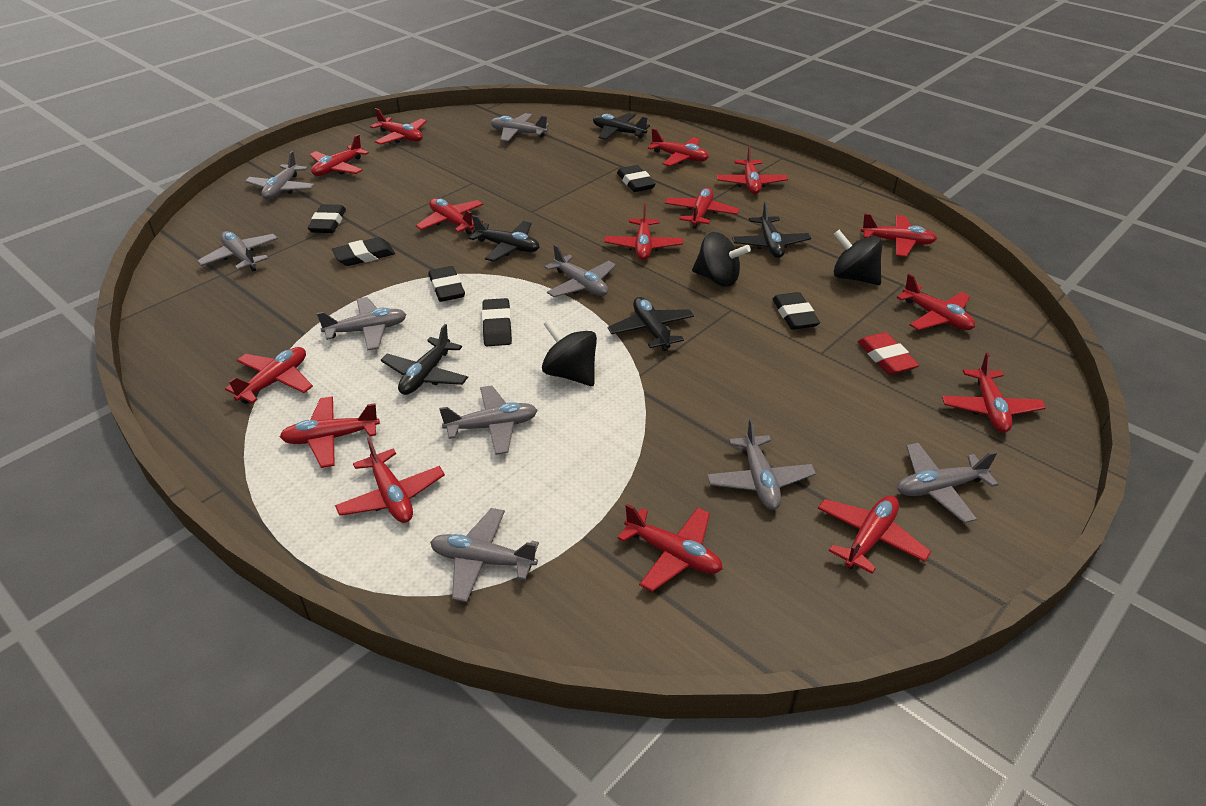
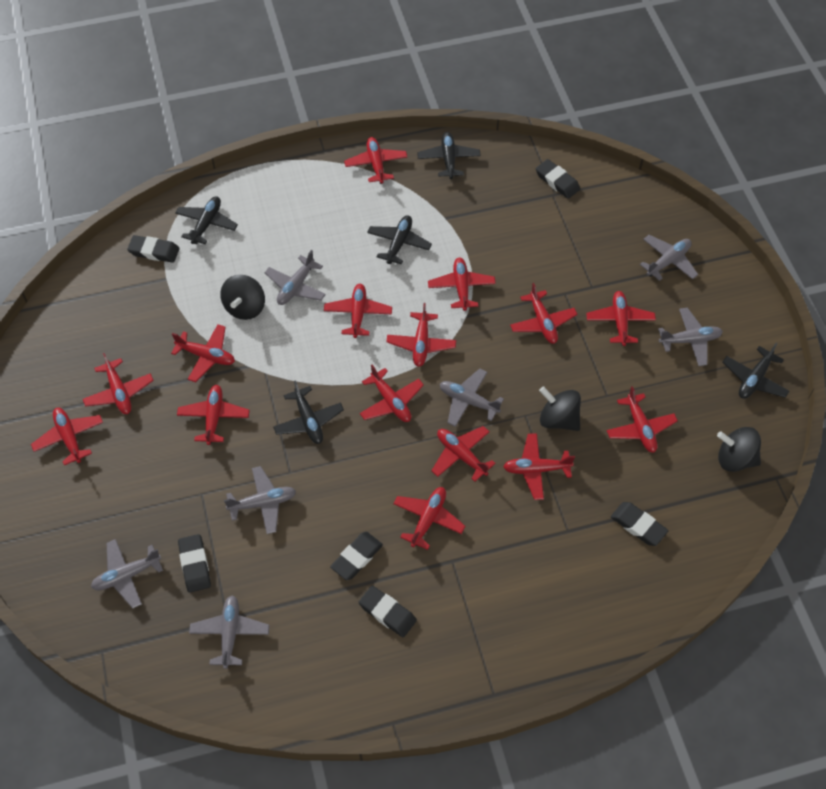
grey plane: 9 -> 7
red eraser: 1 -> 0

